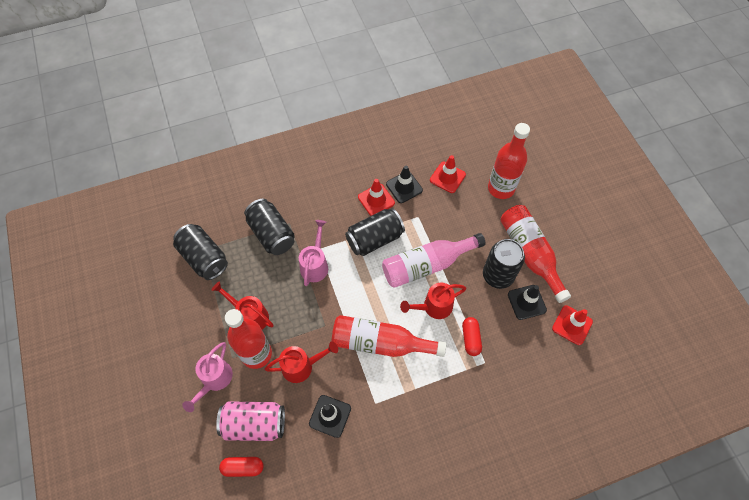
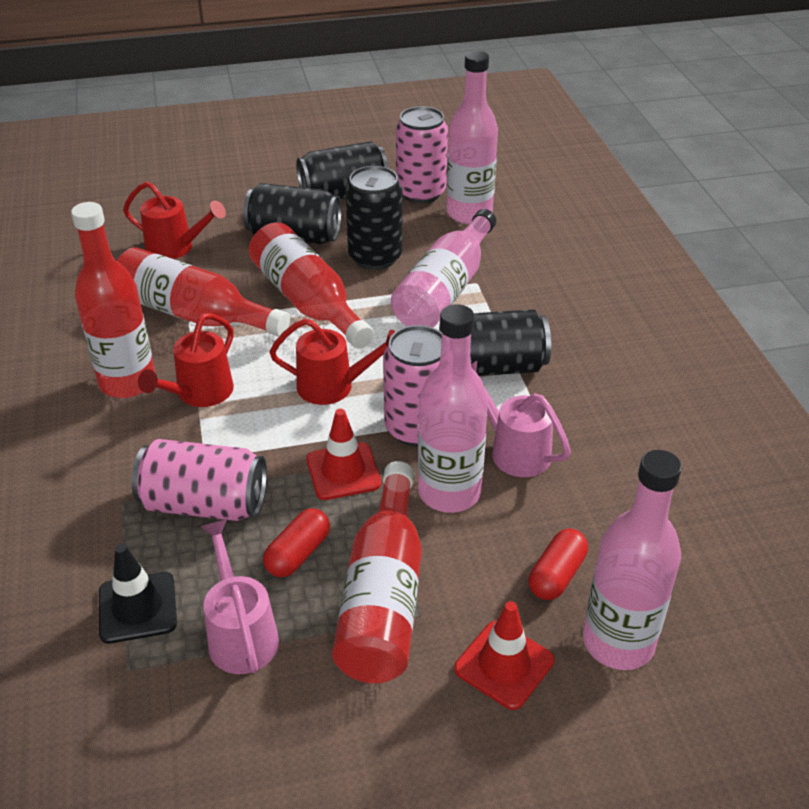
black traffic cone: 3 -> 1
pink bottle: 1 -> 4
pink can: 1 -> 3
red traffic cone: 3 -> 2

